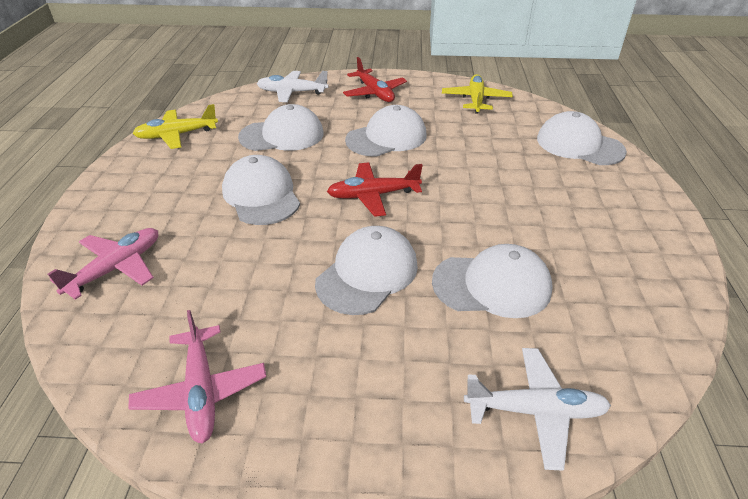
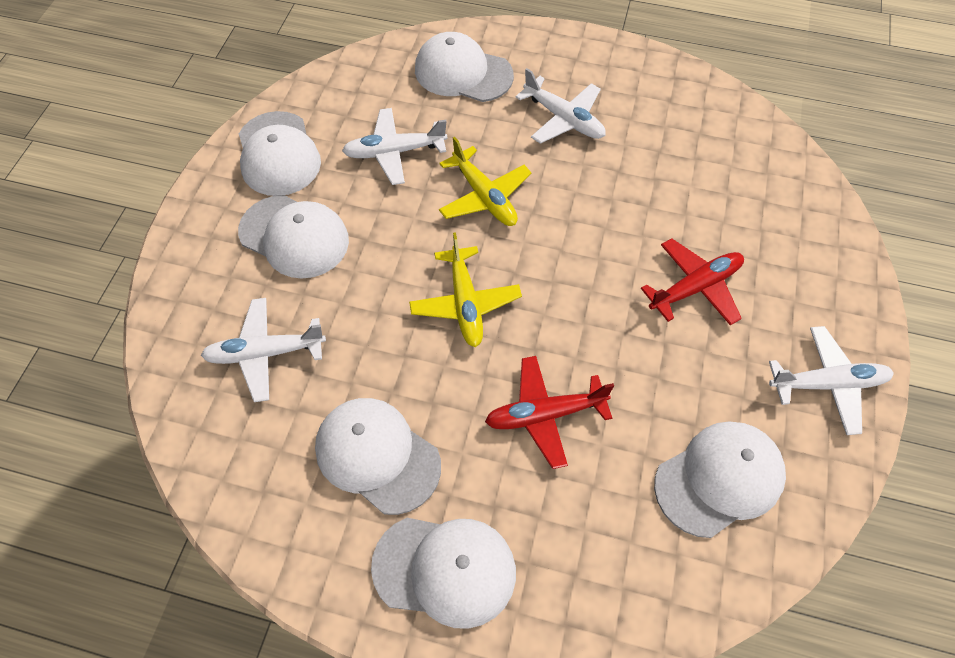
pink plane: 2 -> 0
white plane: 2 -> 4

